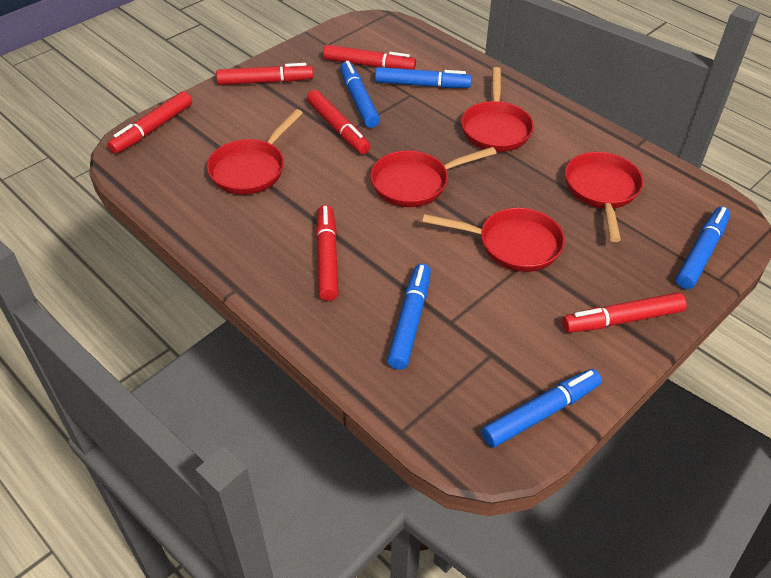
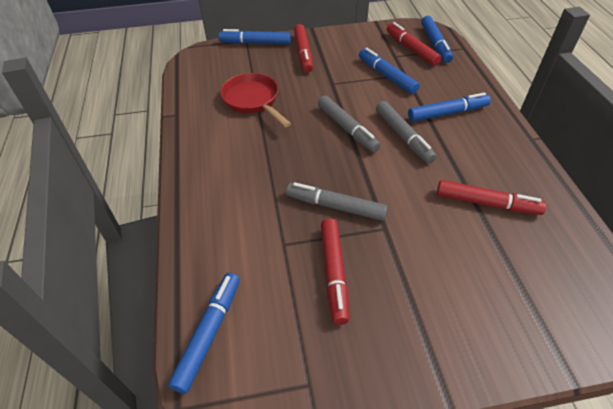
grey marker: 0 -> 3
red marker: 6 -> 4
red pan: 5 -> 1

